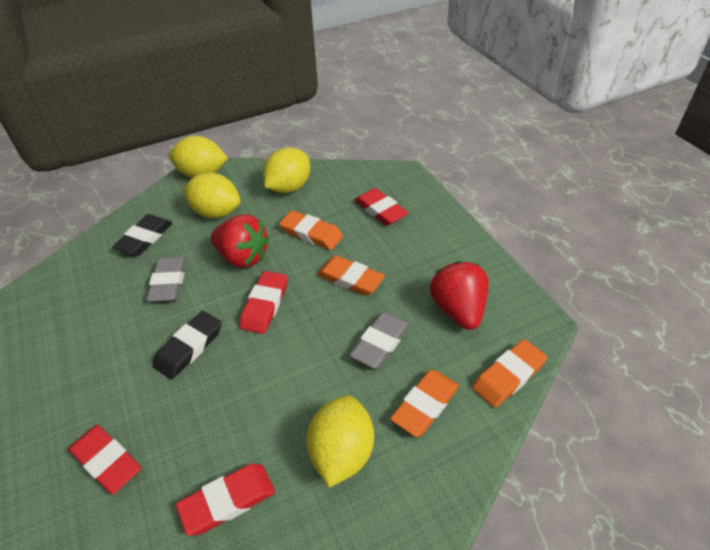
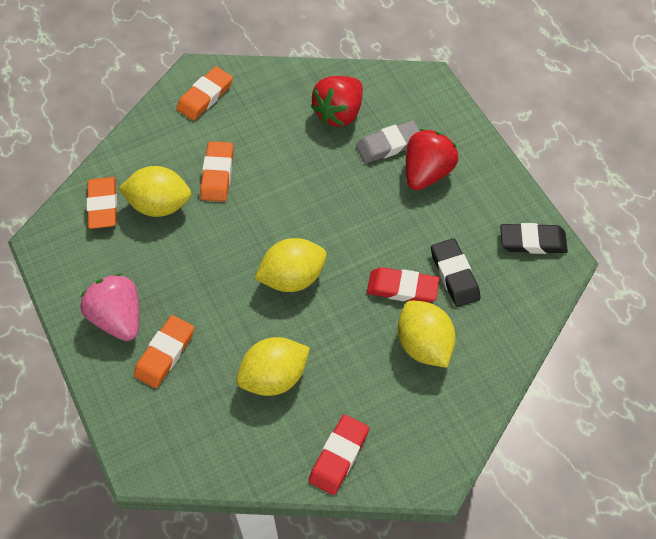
grey eraser: 2 -> 1
pink strawberry: 0 -> 1
red eraser: 4 -> 2

